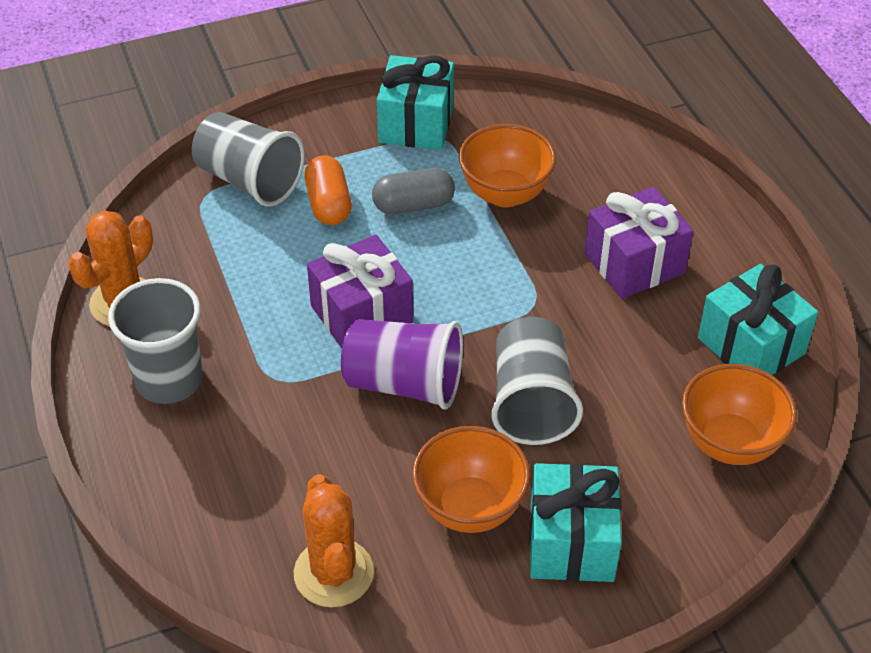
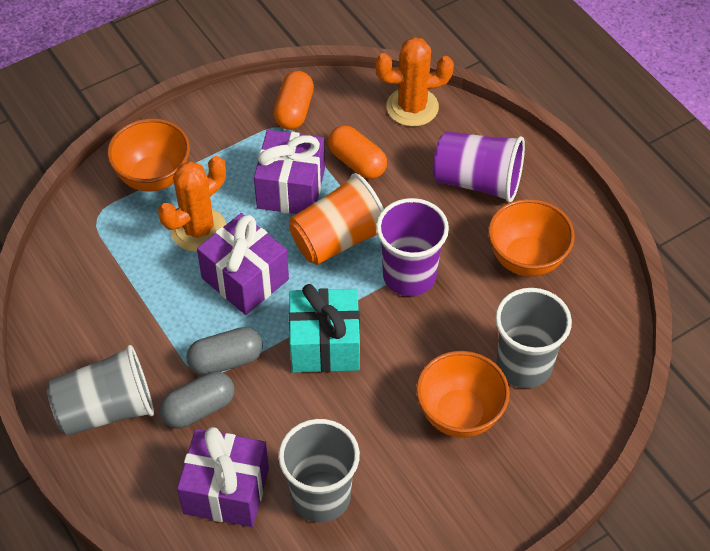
grey capsule: 1 -> 2
orange capsule: 1 -> 2
orange cup: 0 -> 1
purple cup: 1 -> 2
purple gift: 2 -> 3
turquoise gift: 3 -> 1

